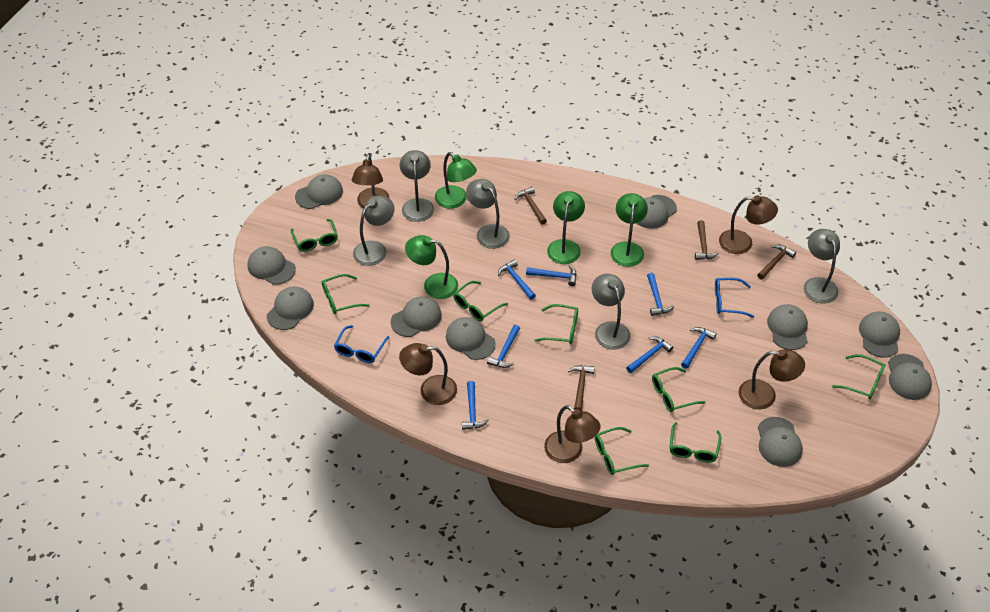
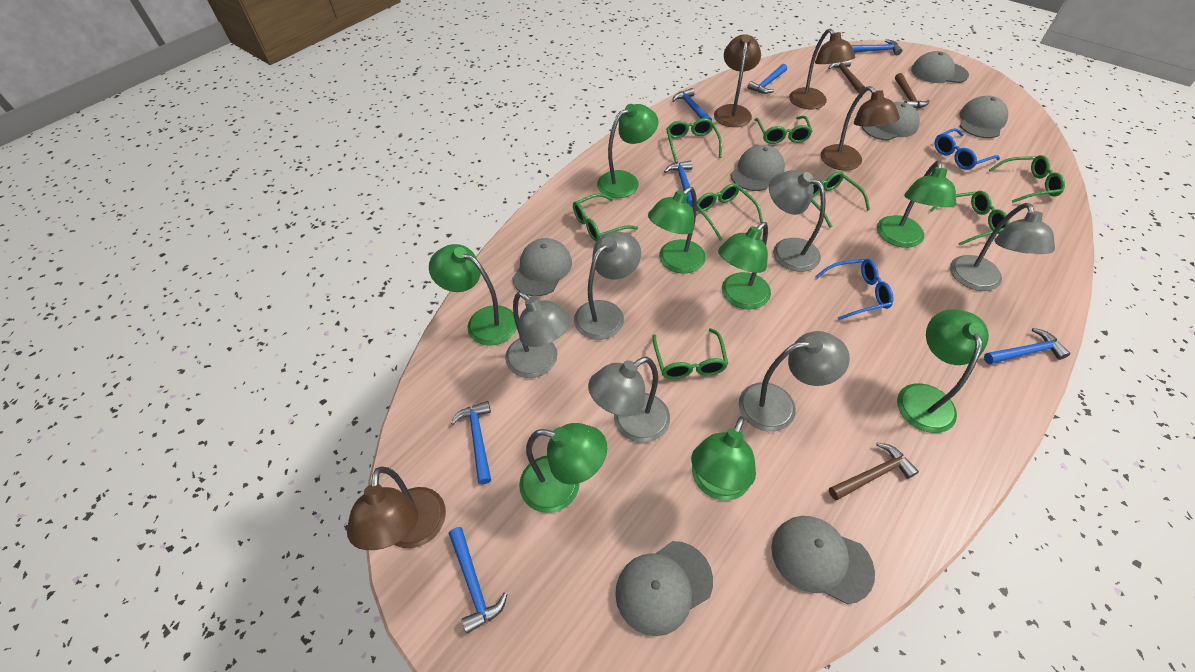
brown hammer: 4 -> 3
brown lamp: 5 -> 4
green lamp: 4 -> 8
grey cap: 10 -> 7
grey lamp: 5 -> 6

